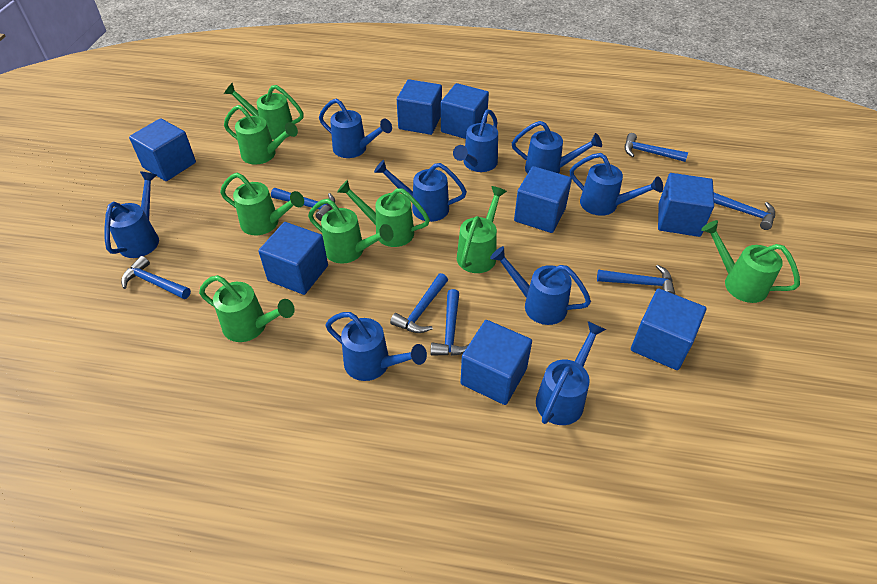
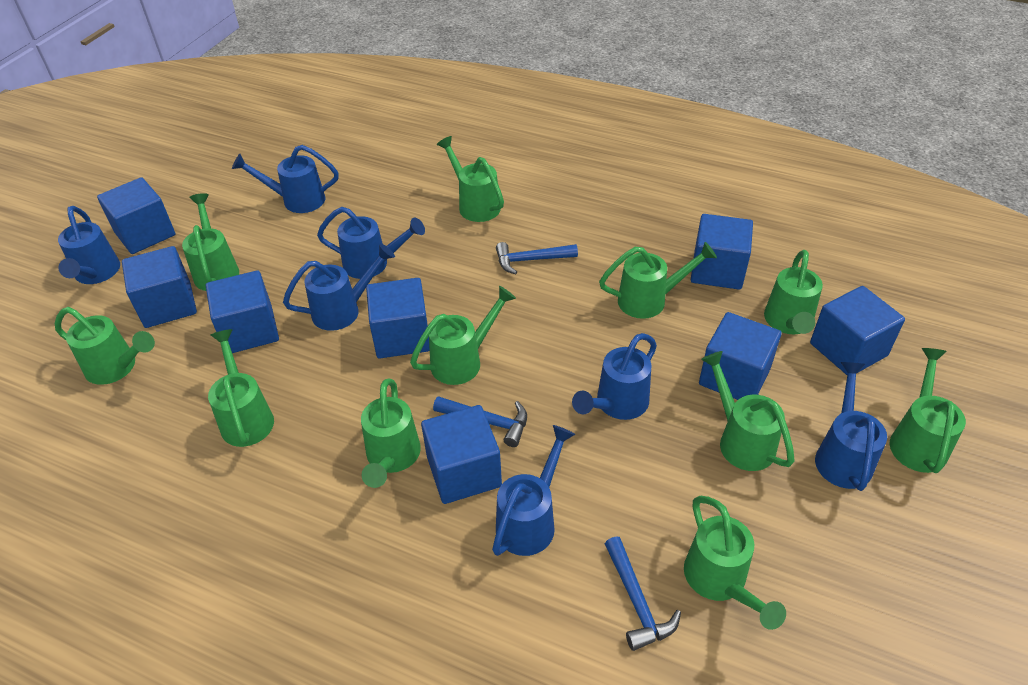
blue hammer: 7 -> 3
blue watering can: 9 -> 7
green watering can: 8 -> 11

